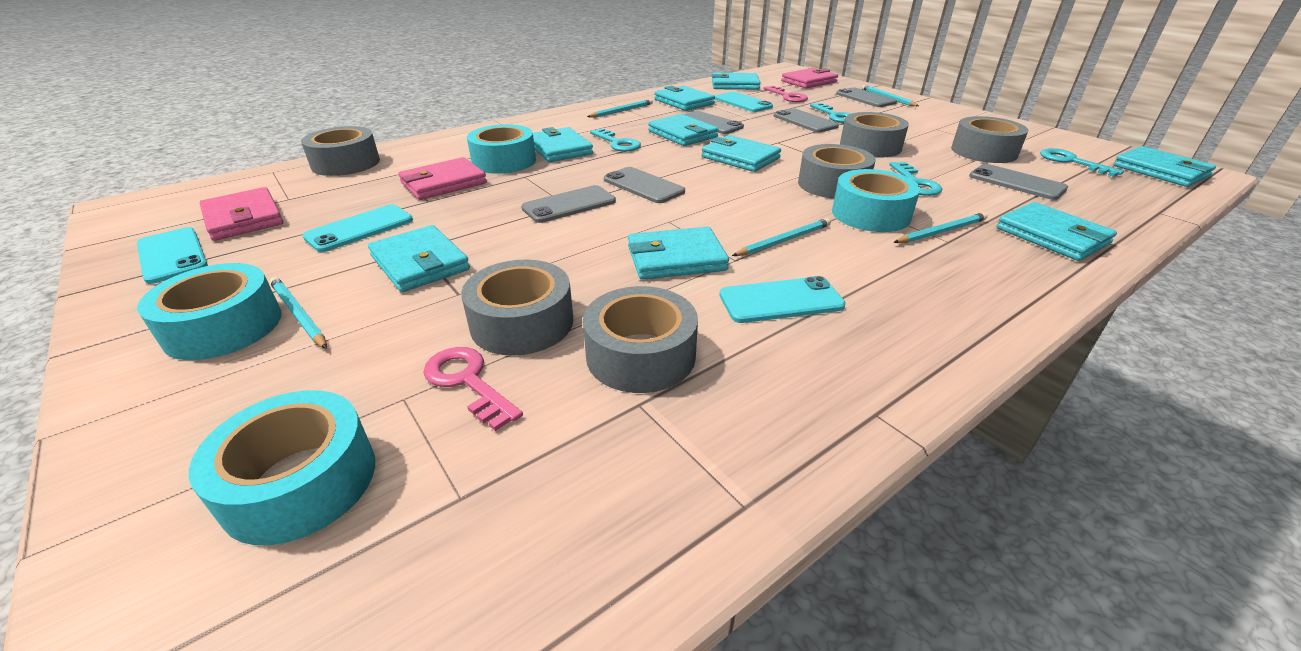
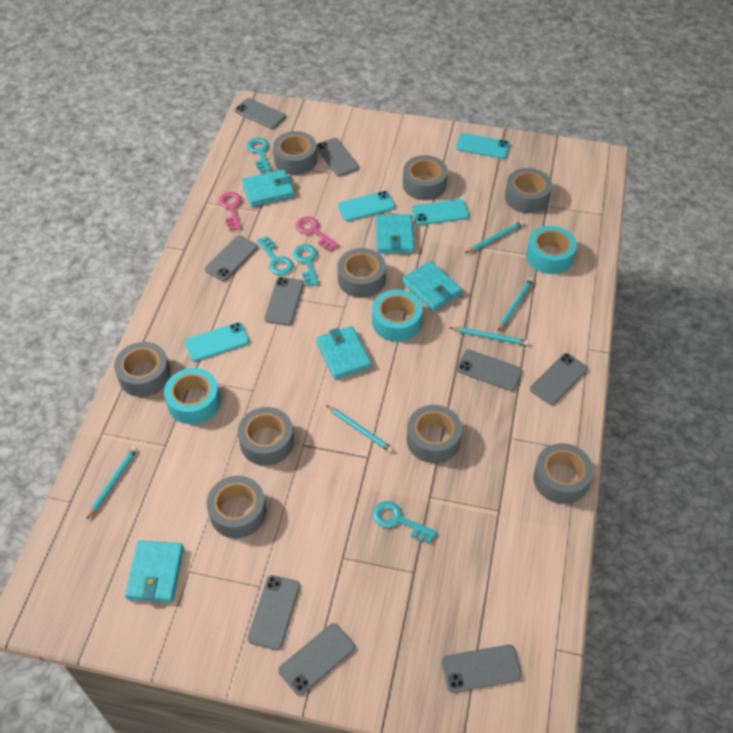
grey phone: 6 -> 9
grey tape: 6 -> 9
pink wallet: 3 -> 0
turquoise tape: 4 -> 3
turquoise wallet: 9 -> 5

